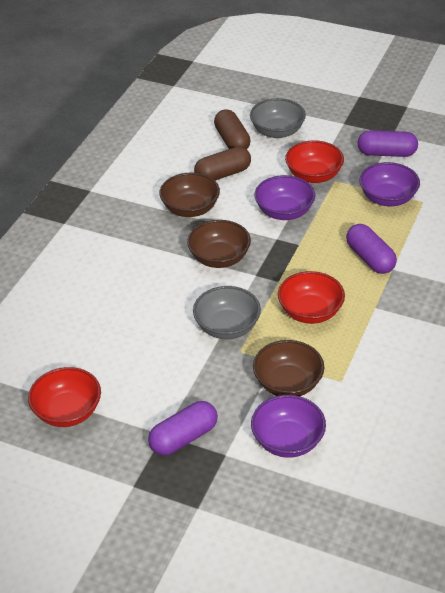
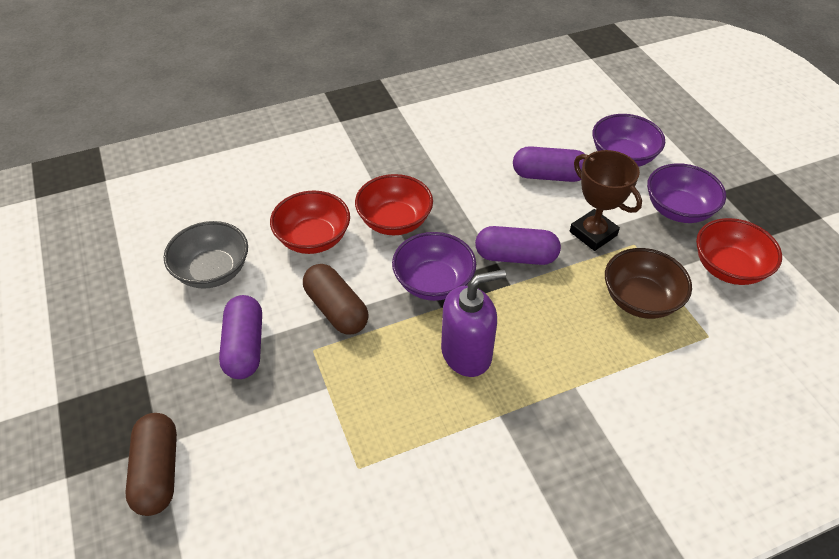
brown bowl: 3 -> 1
brown trophy: 0 -> 1
grey bowl: 2 -> 1
purple soap dispenser: 0 -> 1

